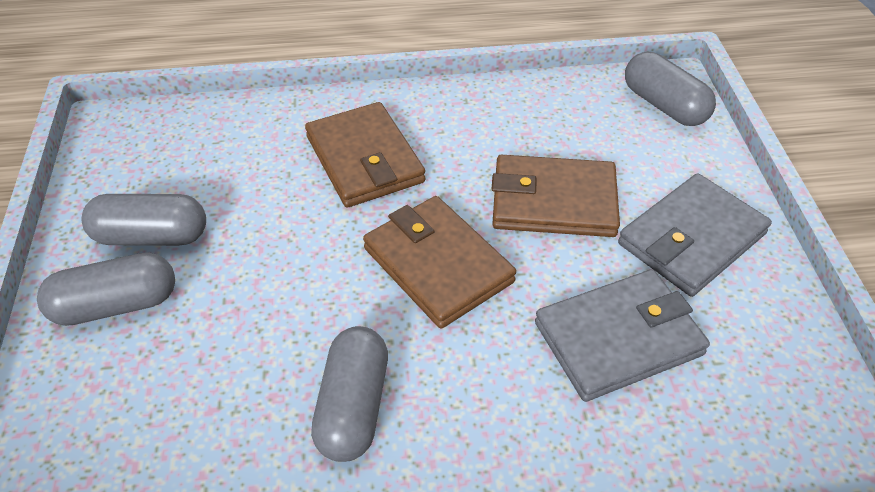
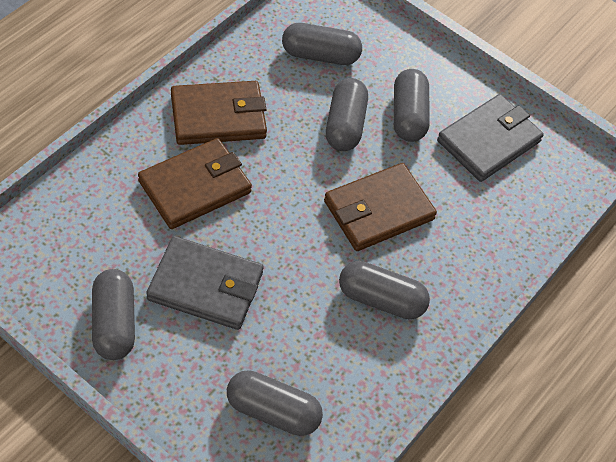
grey capsule: 4 -> 6

